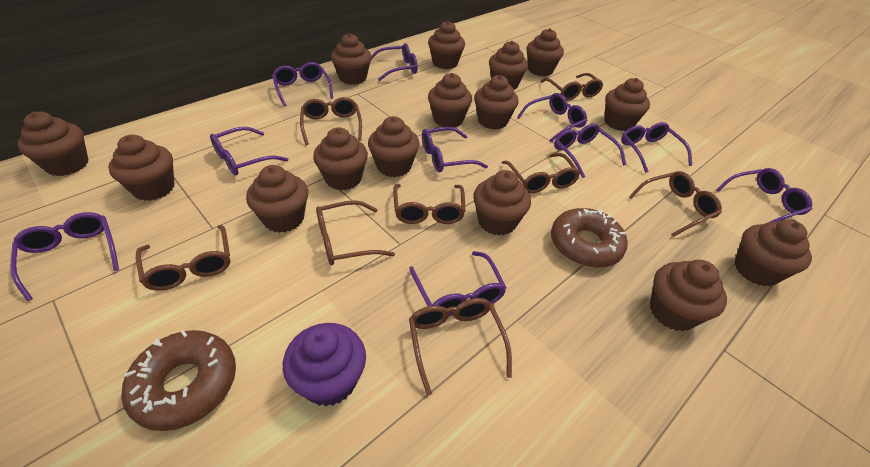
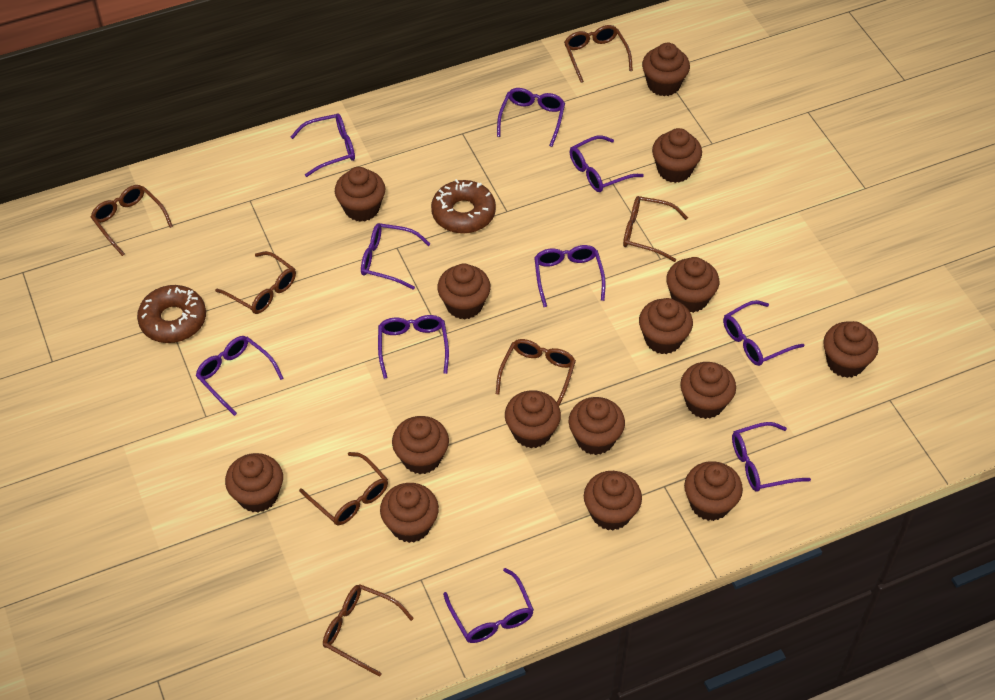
brown glasses: 8 -> 7
purple cupcake: 1 -> 0

